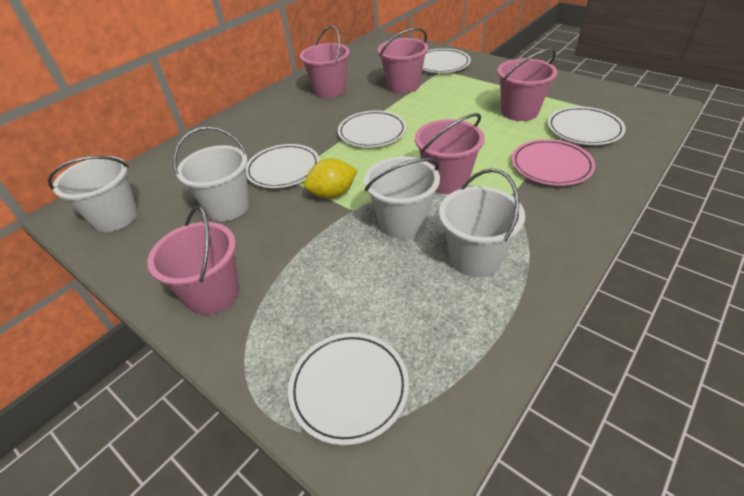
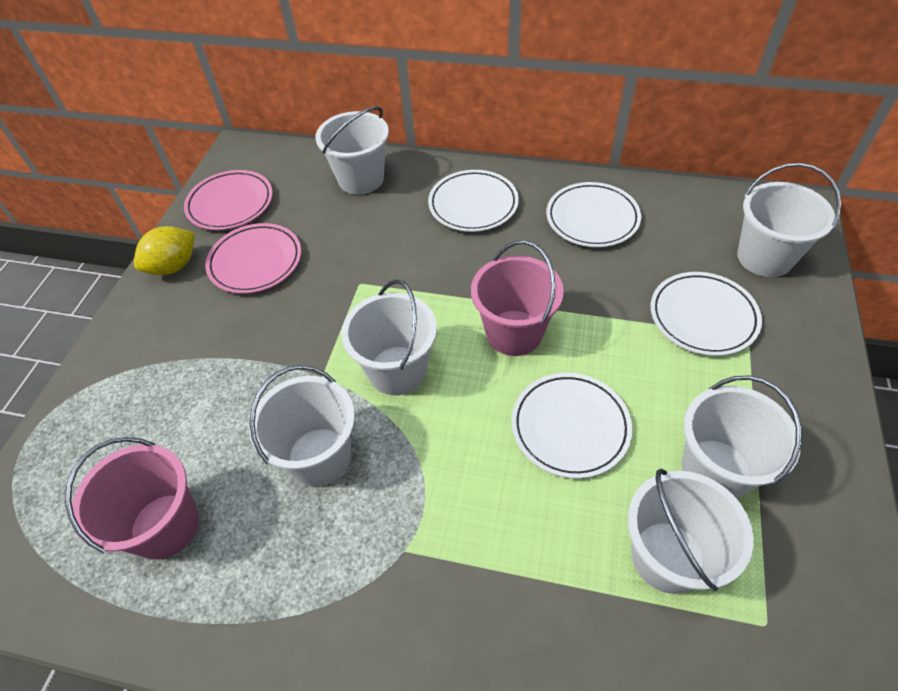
pink bucket: 5 -> 2
pink plate: 1 -> 2
white bucket: 4 -> 6
white plate: 5 -> 4

